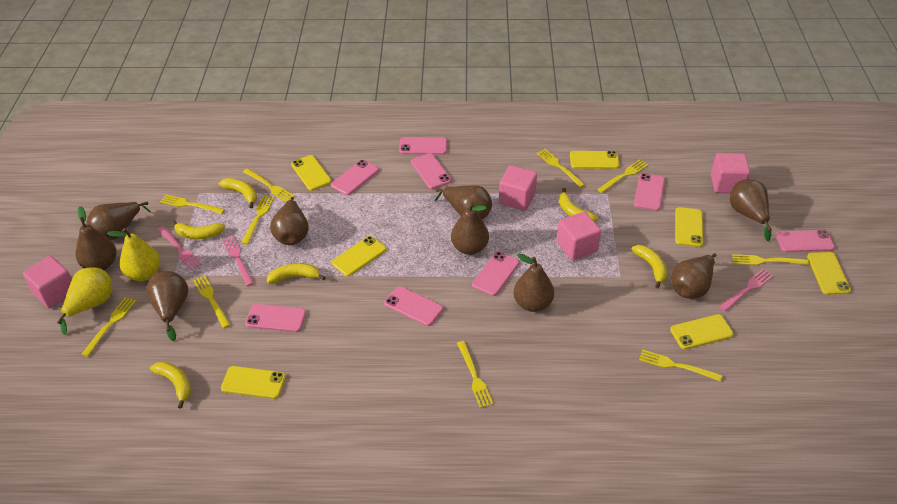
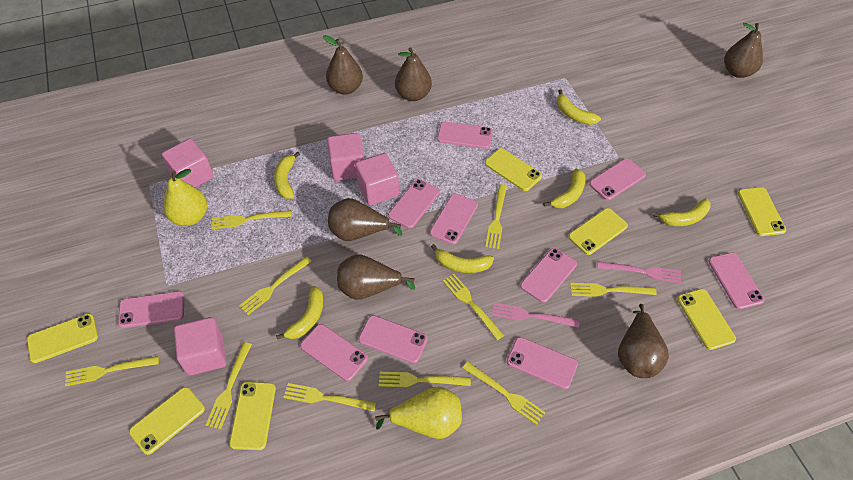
brown pear: 9 -> 6
pink fork: 3 -> 2
pink phone: 8 -> 10

